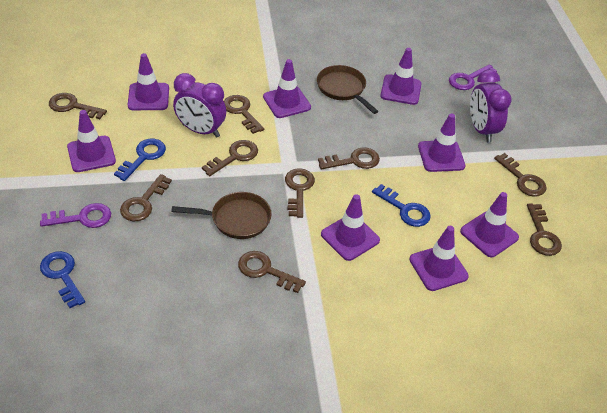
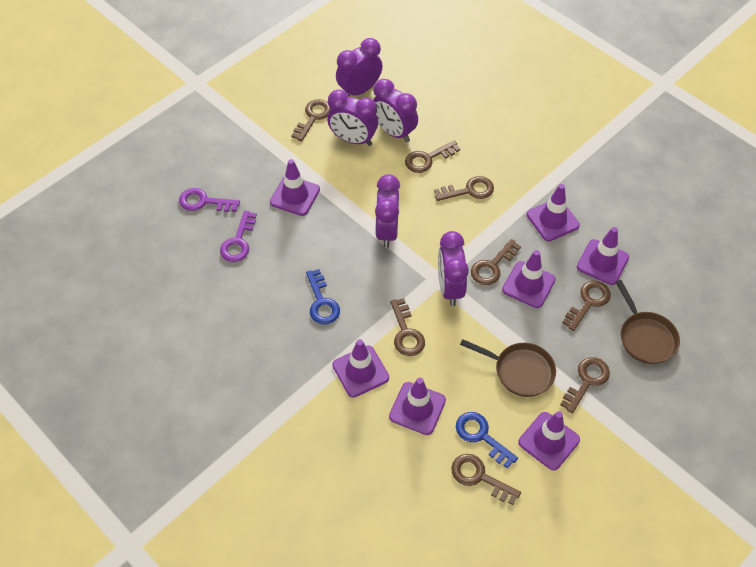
blue key: 3 -> 2
brown key: 9 -> 8
purple clock: 2 -> 5
purple traffic cone: 8 -> 7

